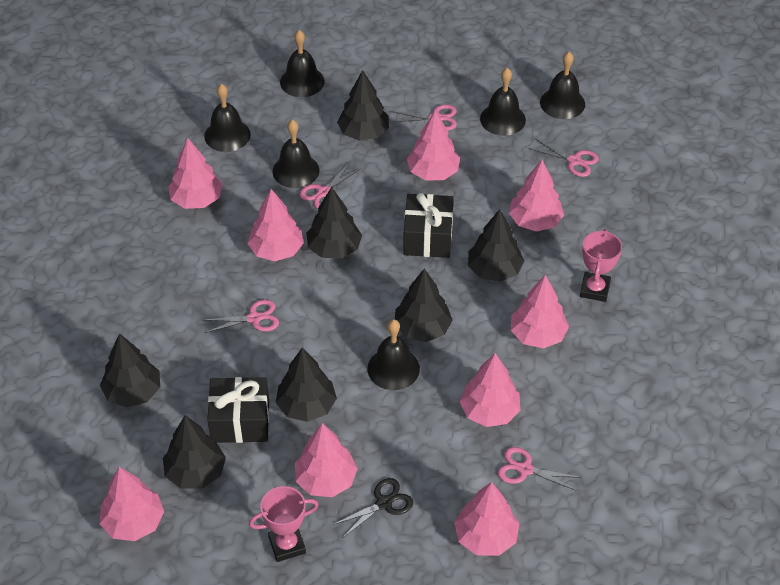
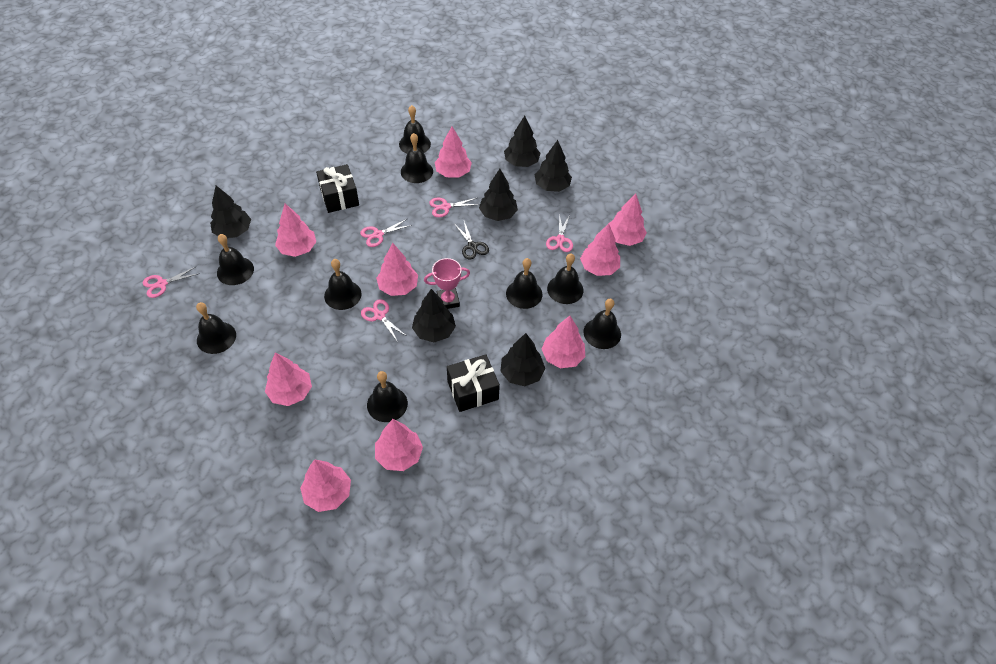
black bell: 6 -> 9
black tree: 7 -> 6
pink trophy: 2 -> 1

